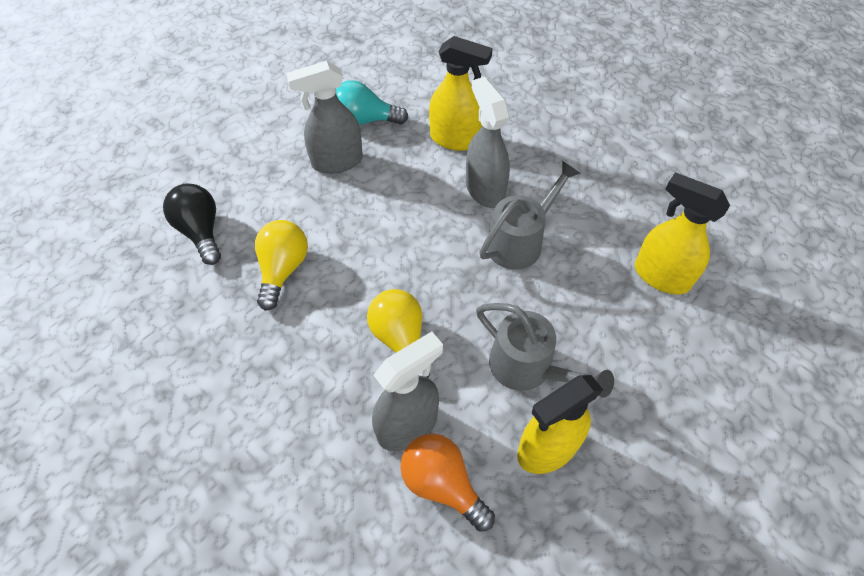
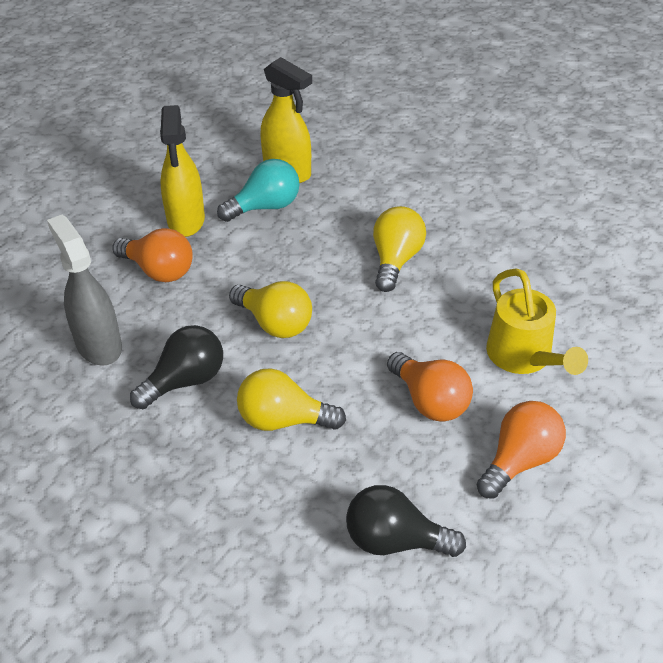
black light bulb: 1 -> 2
grey spray bottle: 3 -> 1
grey watering can: 2 -> 0
orange light bulb: 1 -> 3
yellow light bulb: 2 -> 3
yellow spray bottle: 3 -> 2
yellow watering can: 0 -> 1

